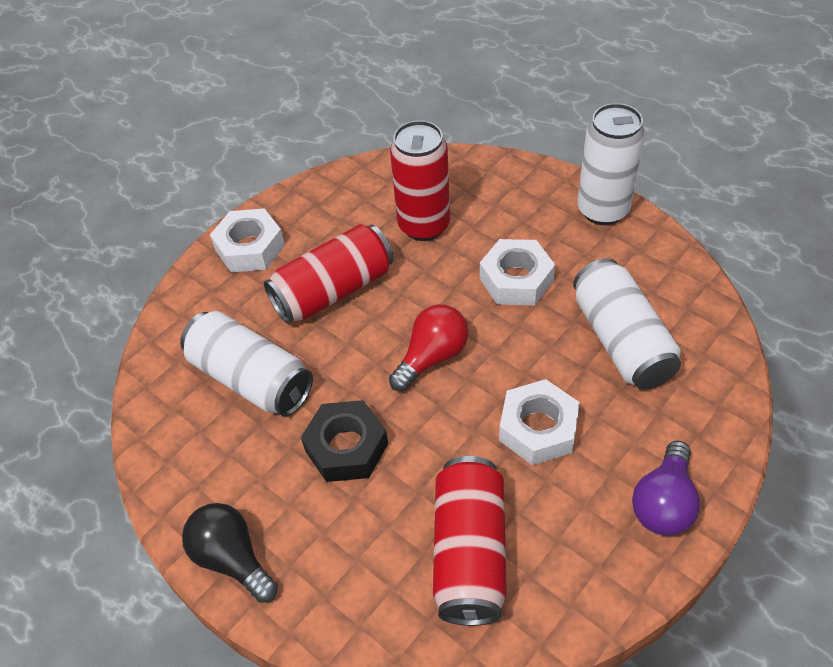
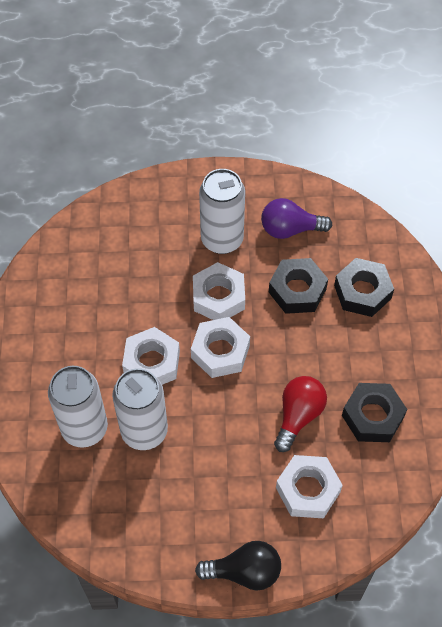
black nut: 1 -> 3
red can: 3 -> 0
white nut: 3 -> 4

